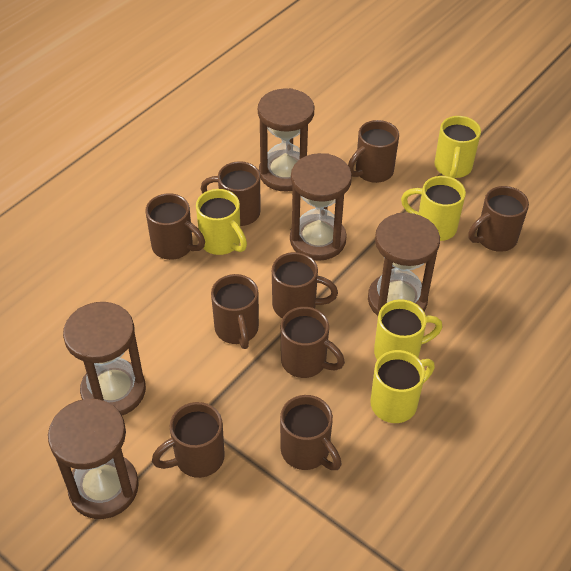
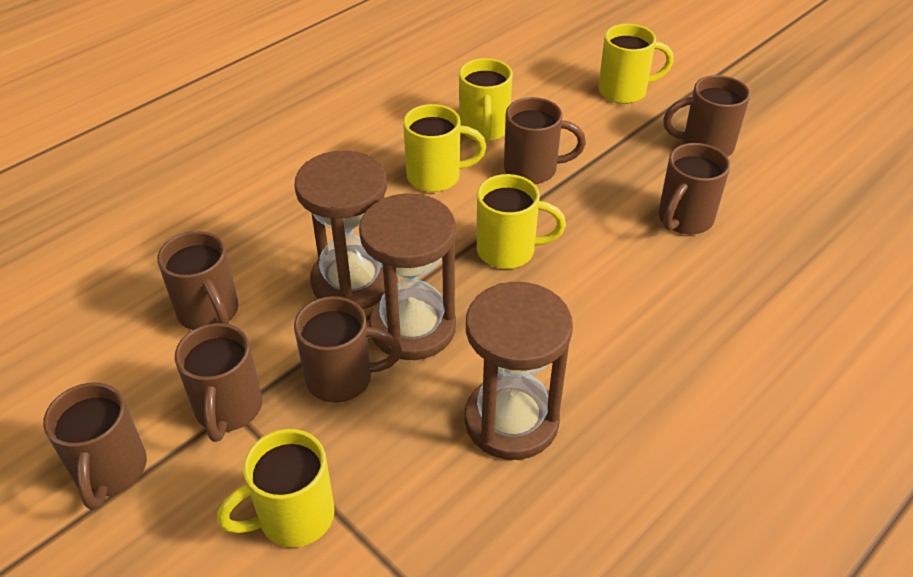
brown hourglass: 5 -> 3
brown mug: 9 -> 7

